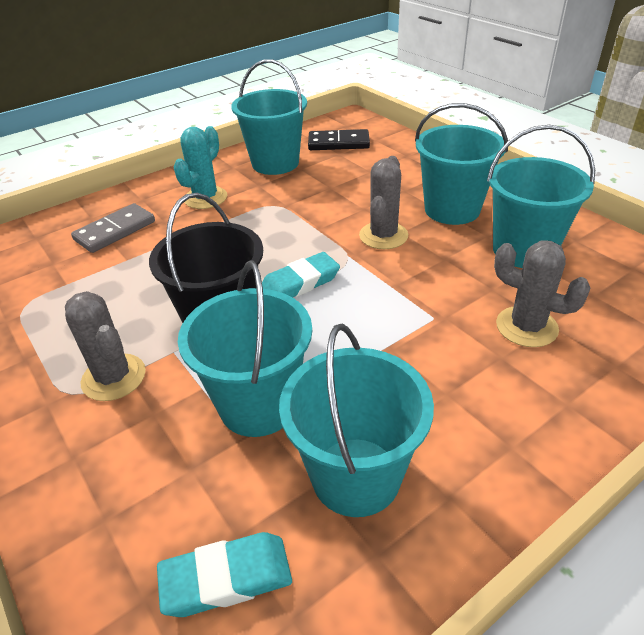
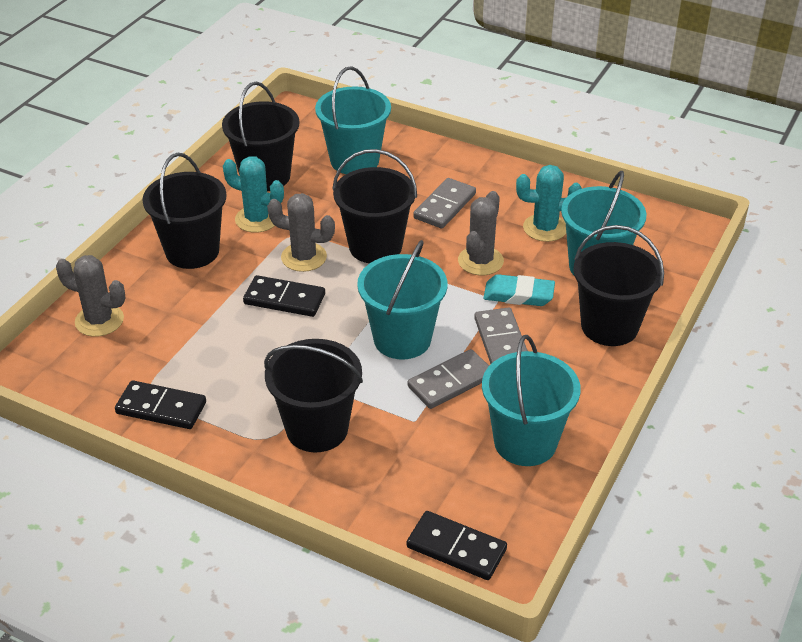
black bucket: 1 -> 5
black domino: 1 -> 3
grey domino: 1 -> 3
turquoise bucket: 5 -> 4
turquoise cactus: 1 -> 2
turquoise eraser: 2 -> 1

